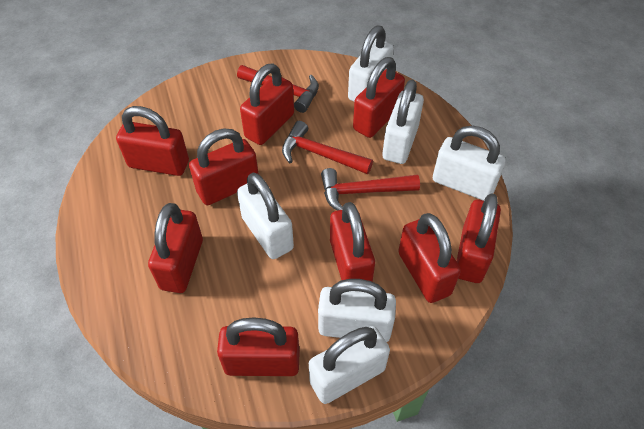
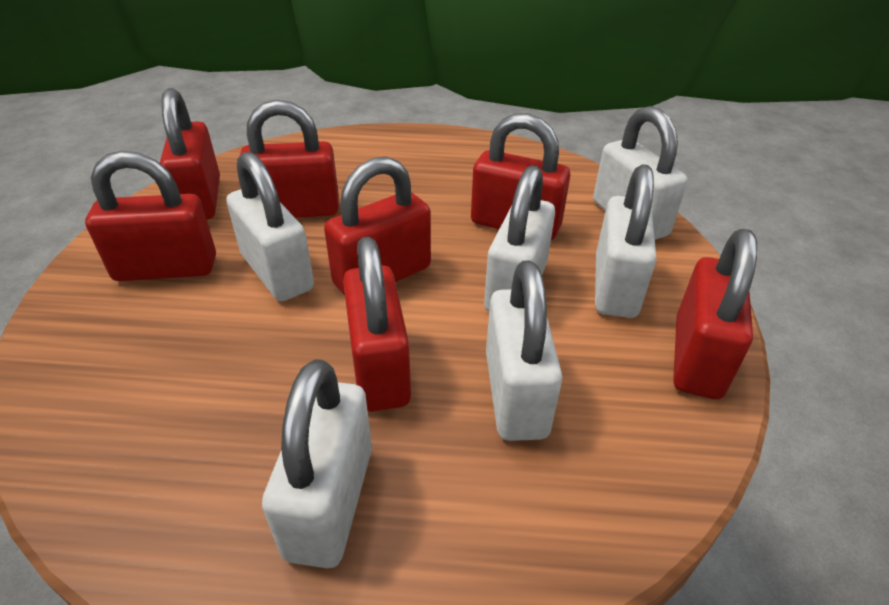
red hammer: 3 -> 0
red padlock: 9 -> 7

